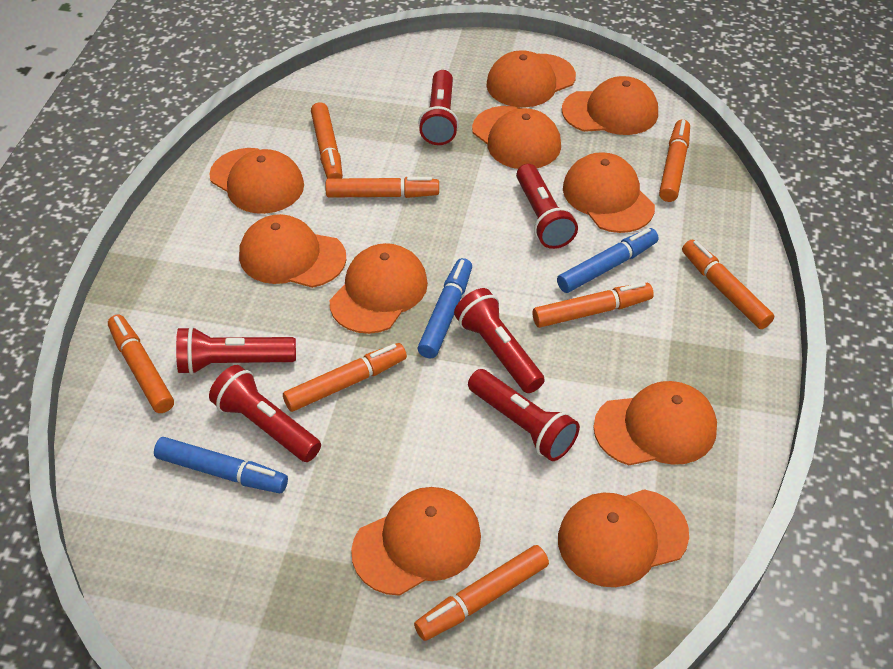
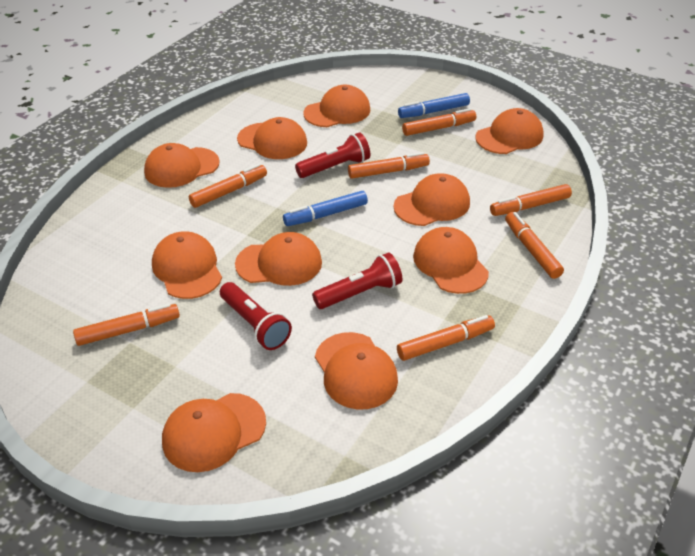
blue marker: 3 -> 2
orange marker: 8 -> 7
red flashlight: 6 -> 3

